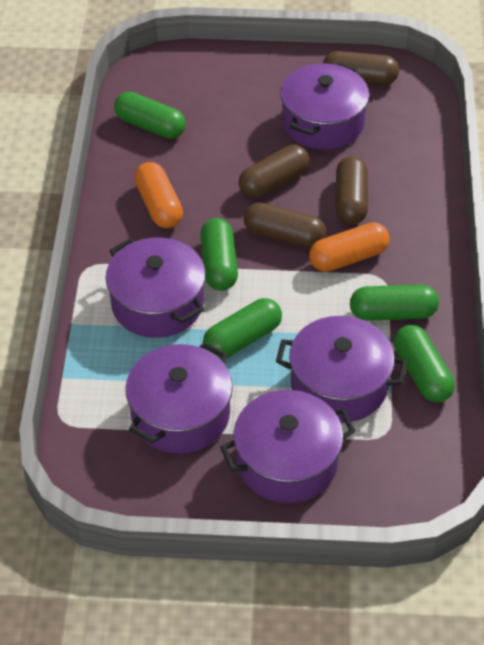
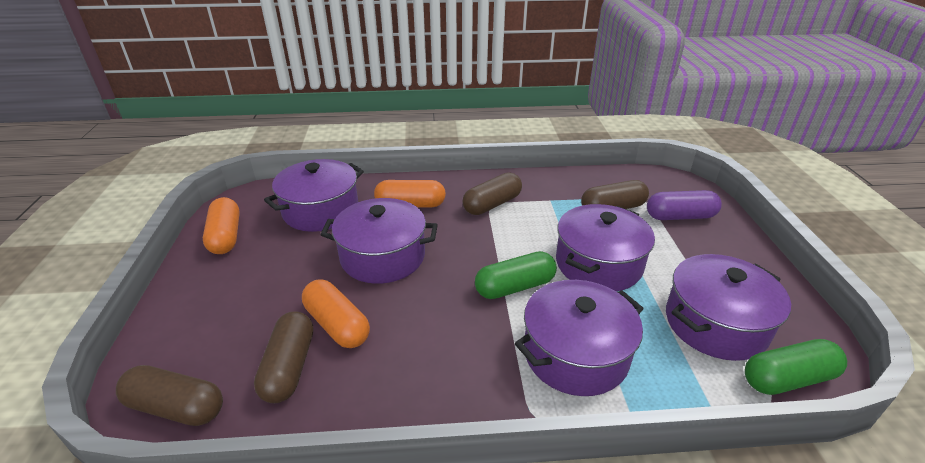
green capsule: 5 -> 2
orange capsule: 2 -> 3
purple capsule: 0 -> 1

